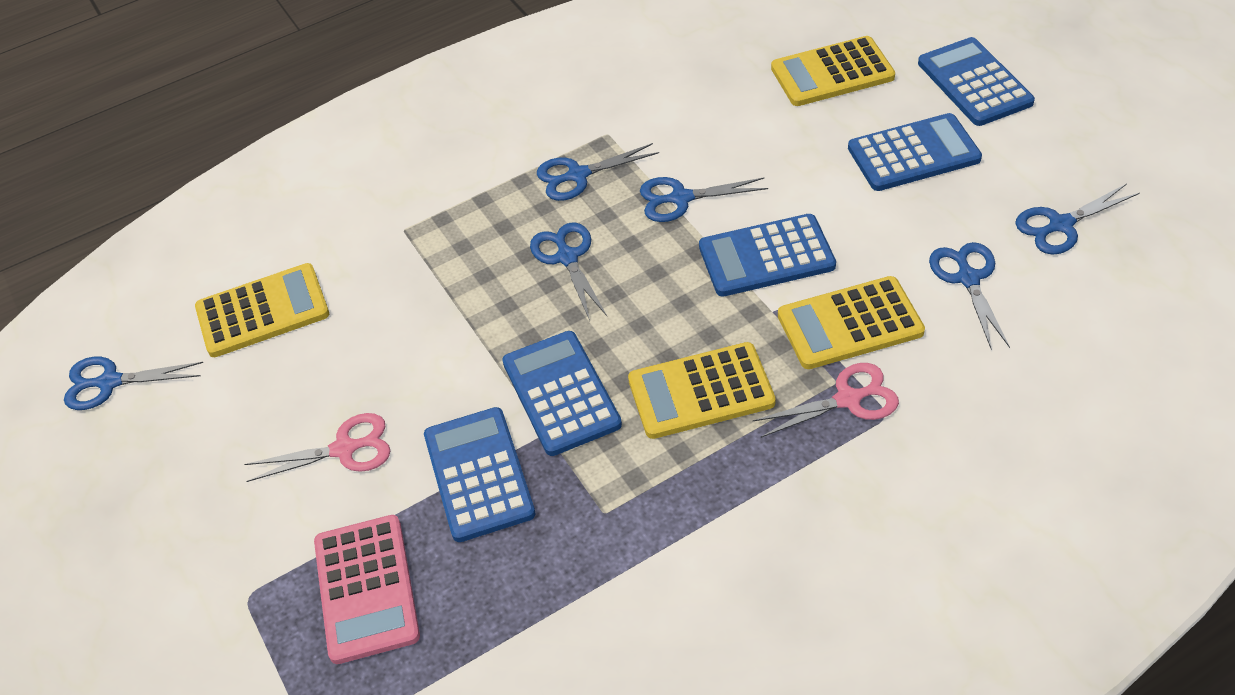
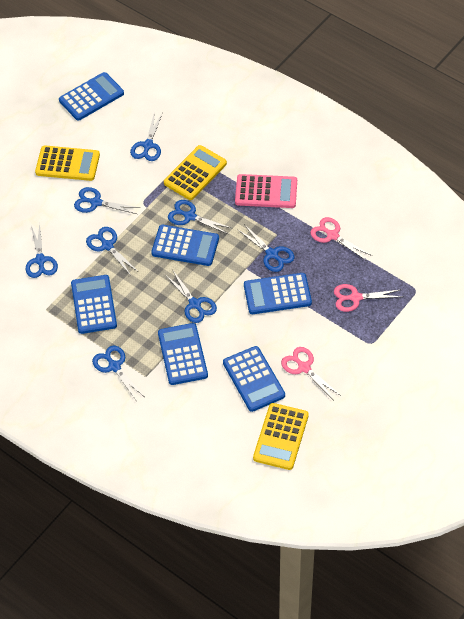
blue calculator: 5 -> 6
blue scissors: 6 -> 8
pink scissors: 2 -> 3
yellow calculator: 4 -> 3

